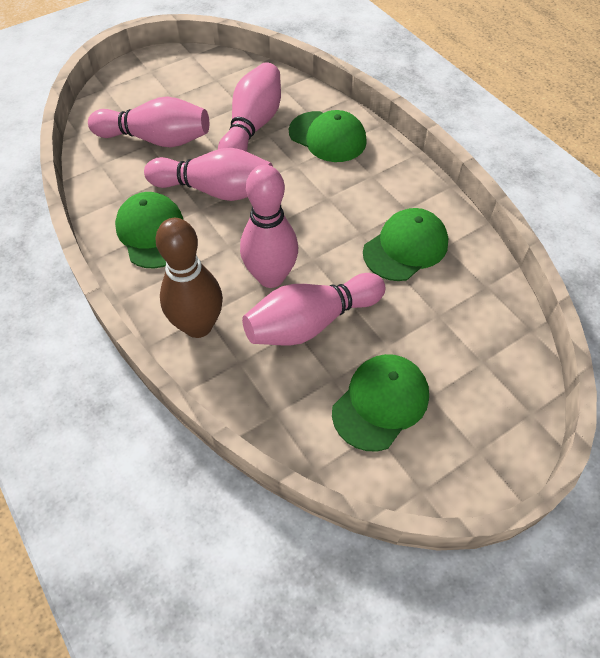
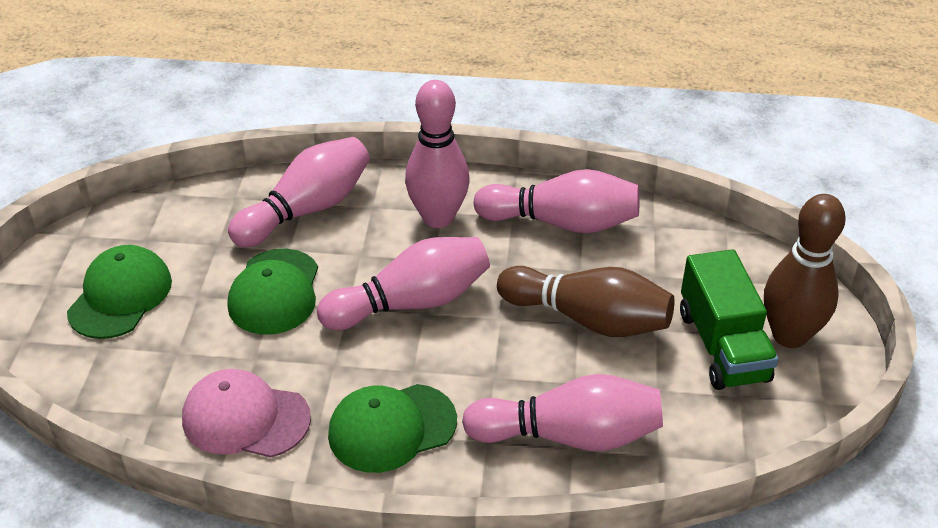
brown bowling pin: 1 -> 2
green cap: 4 -> 3
green truck: 0 -> 1
pink cap: 0 -> 1

